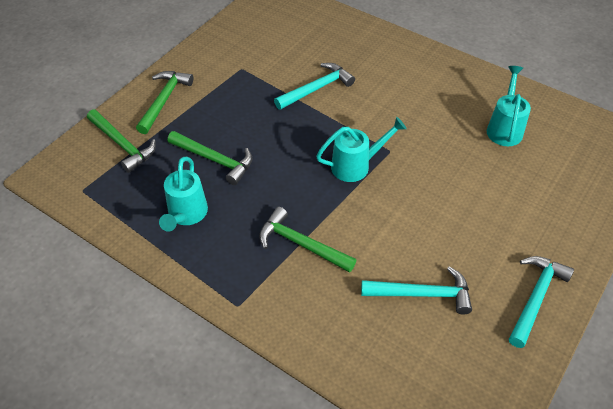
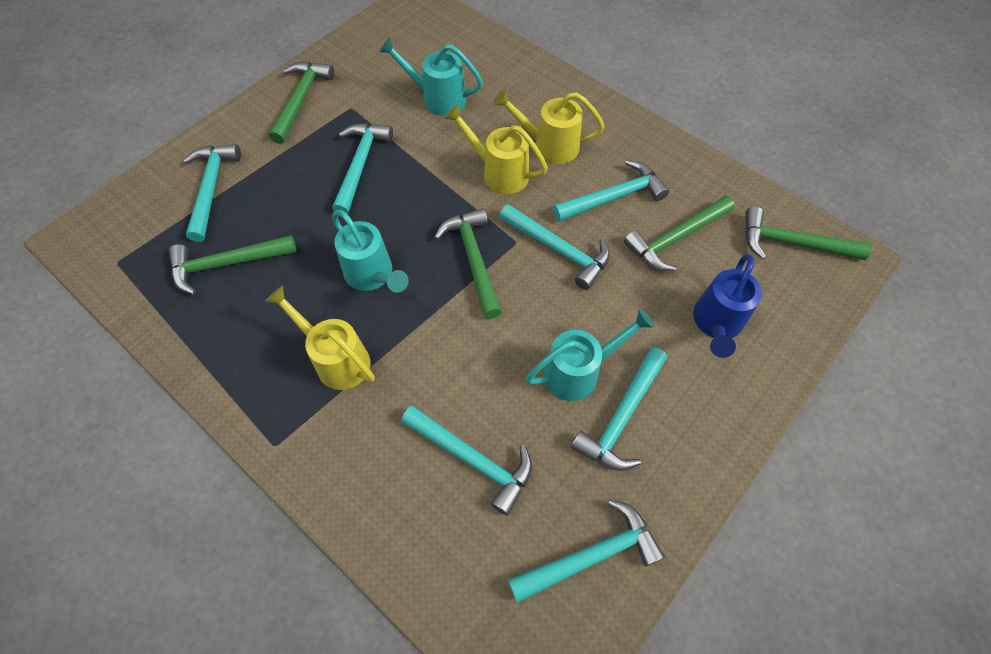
blue watering can: 0 -> 1
green hammer: 4 -> 5
turquoise hammer: 3 -> 7
yellow watering can: 0 -> 3

